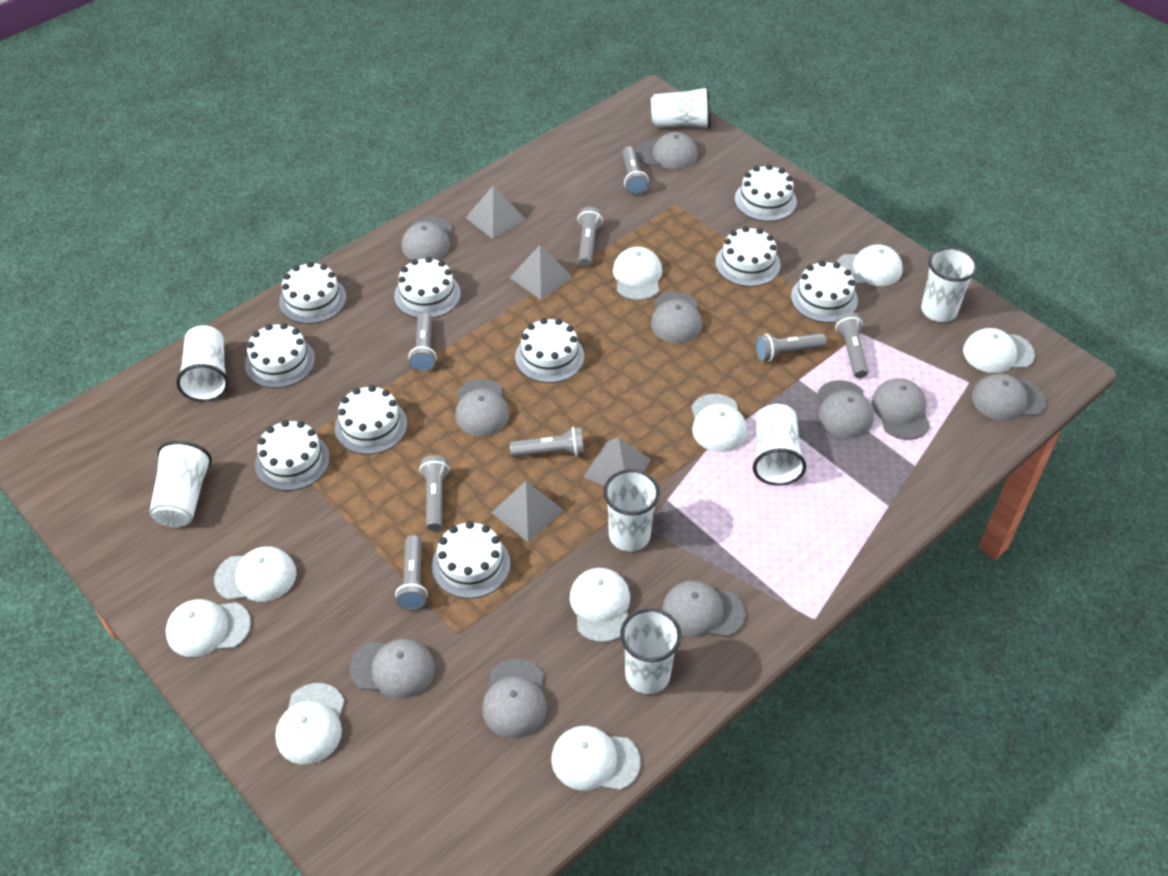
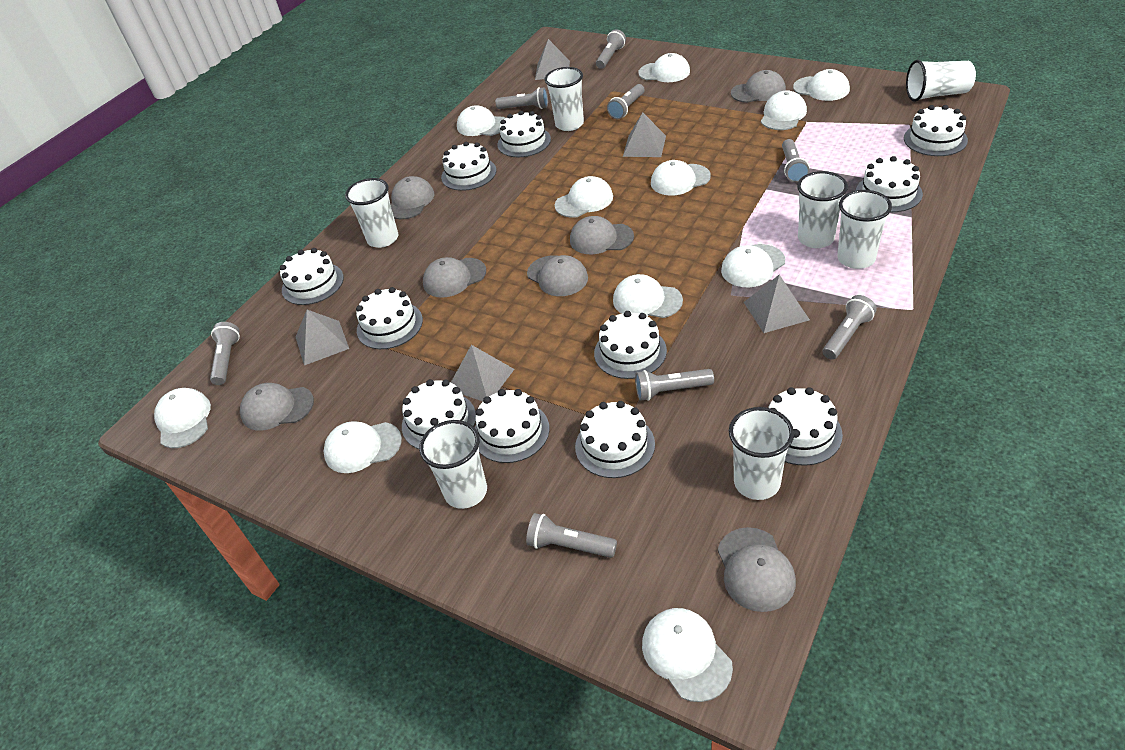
grey cap: 10 -> 7
grey pyramid: 4 -> 5
white cake: 10 -> 11
white cap: 9 -> 11

